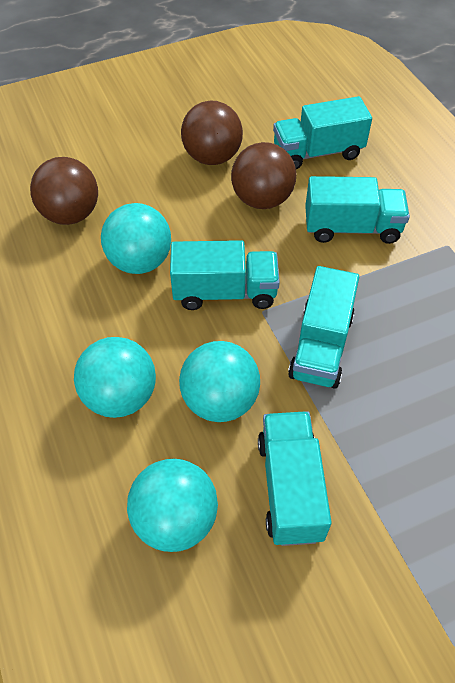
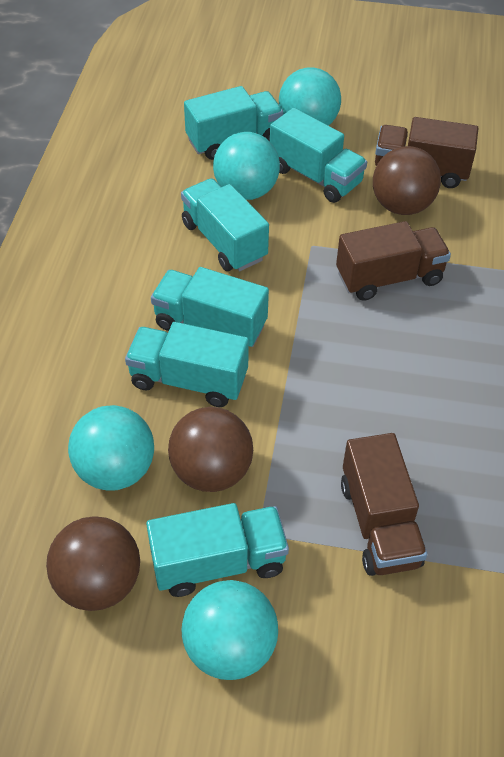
brown truck: 0 -> 3
turquoise truck: 5 -> 6

